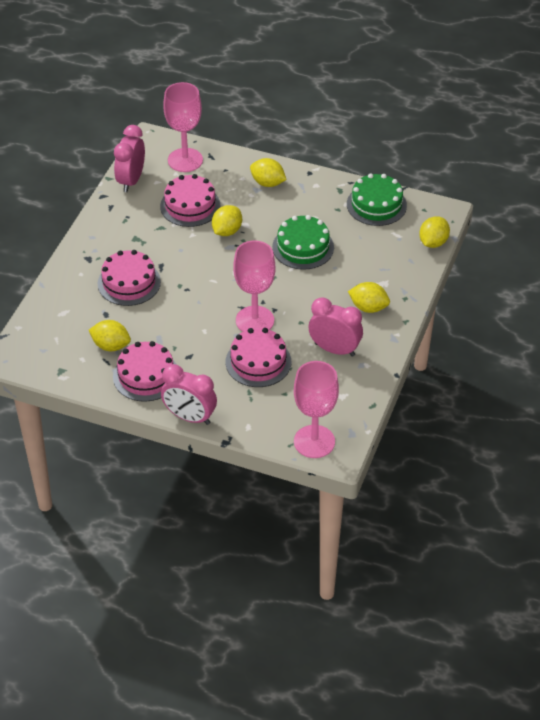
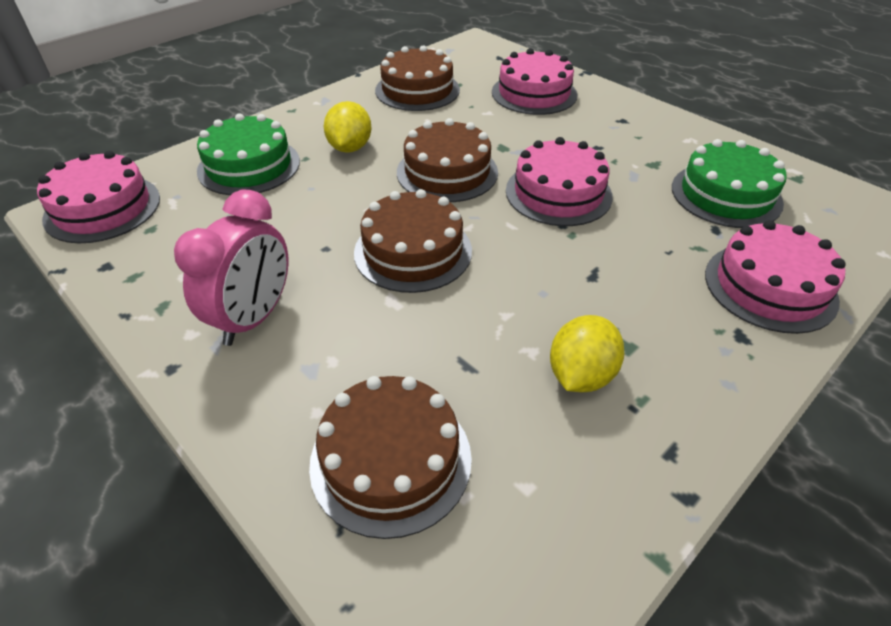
brown cake: 0 -> 4
pink clock: 3 -> 1
pink goblet: 3 -> 0
yellow lemon: 5 -> 2

